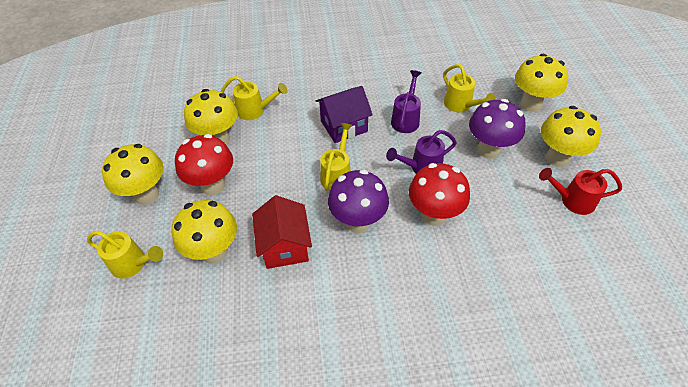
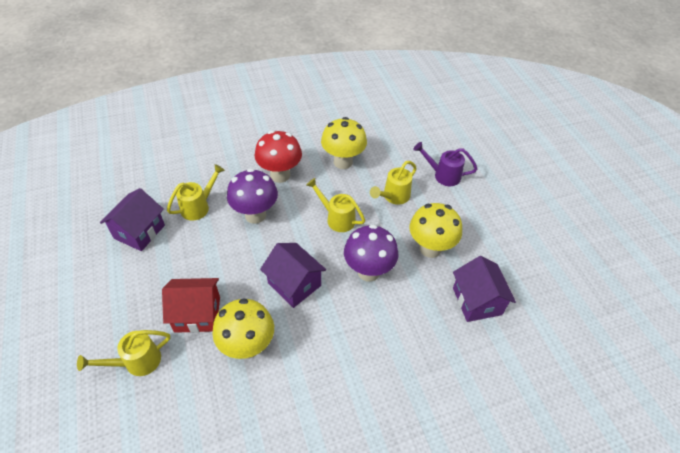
purple house: 1 -> 3
purple watering can: 2 -> 1
red mushroom: 2 -> 1
red watering can: 1 -> 0
yellow mushroom: 5 -> 3

